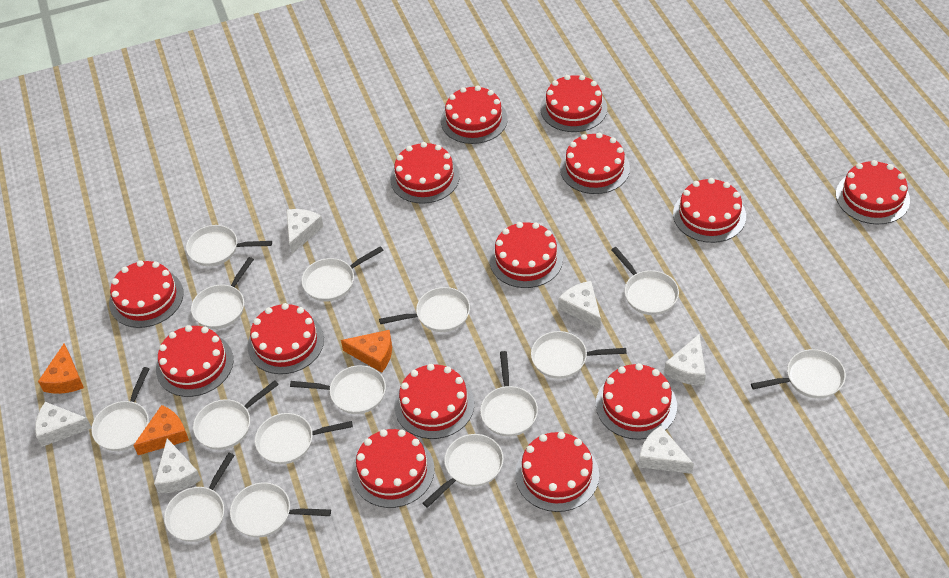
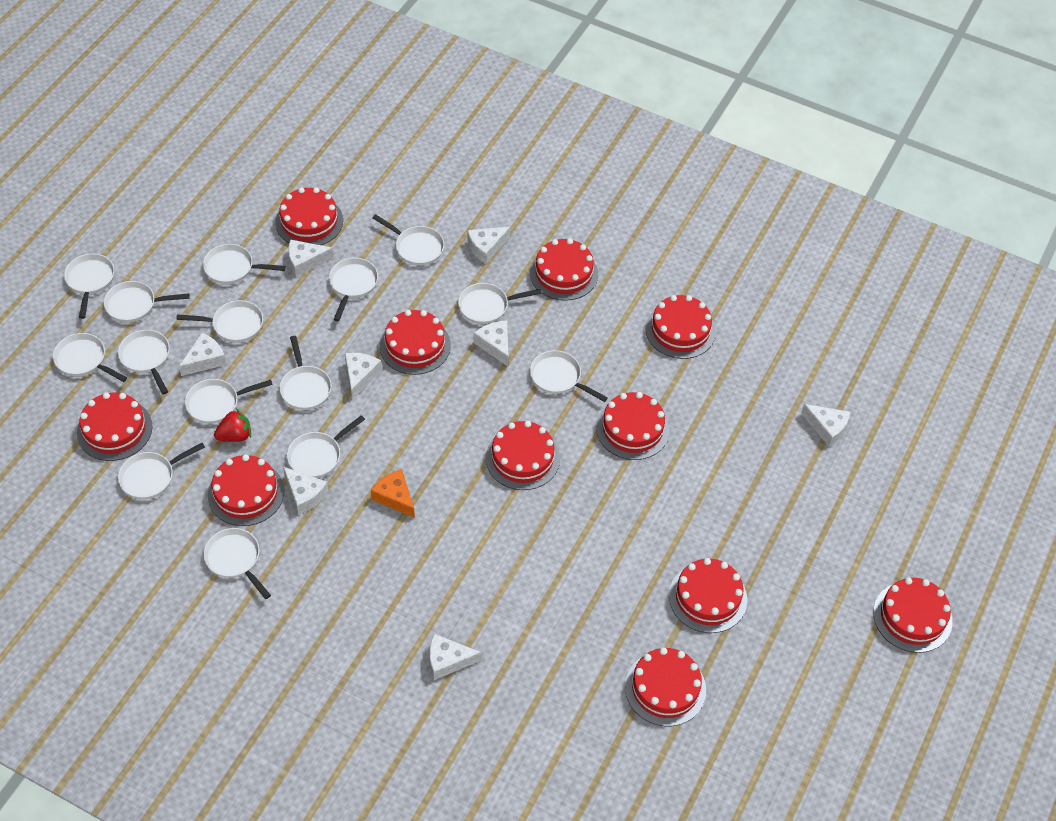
orange cheese: 3 -> 1
red cake: 14 -> 11
red strawberry: 0 -> 1
white cheese: 6 -> 8

